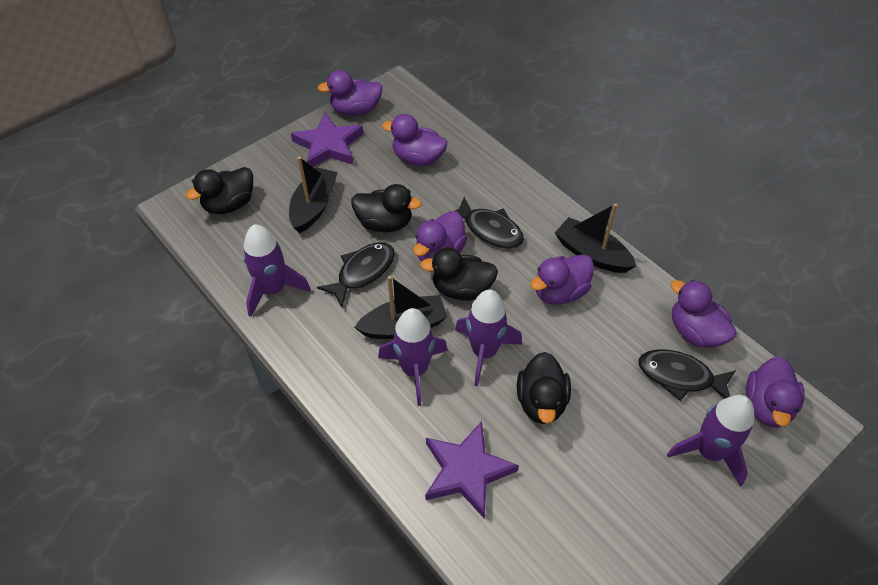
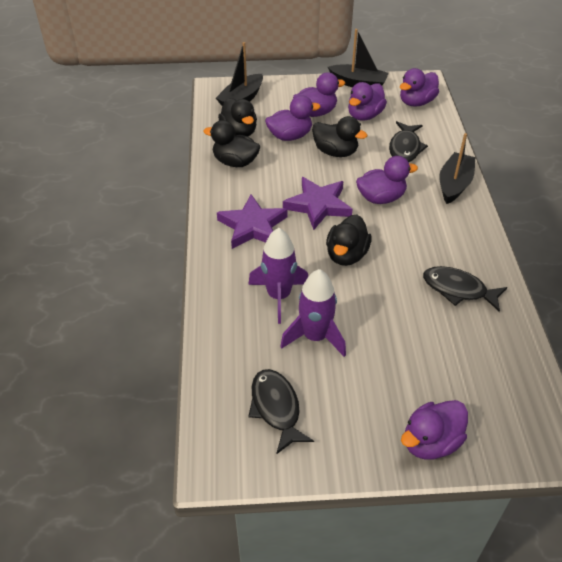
purple rocket: 4 -> 2

